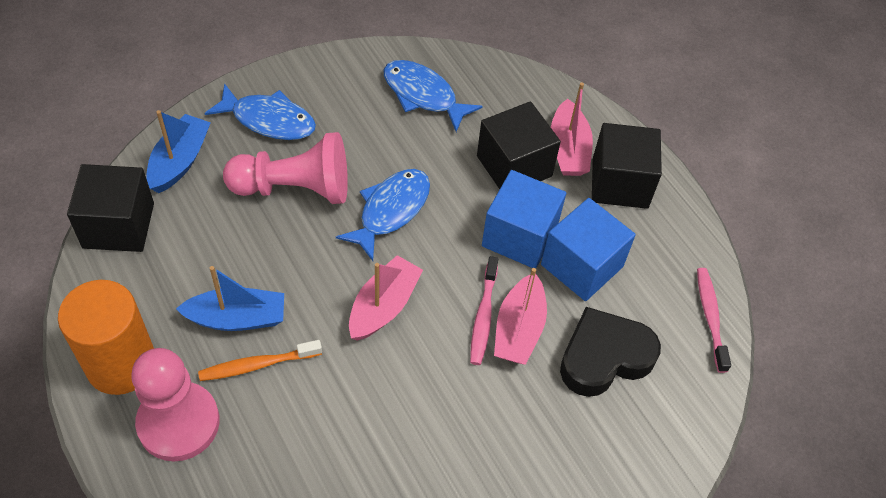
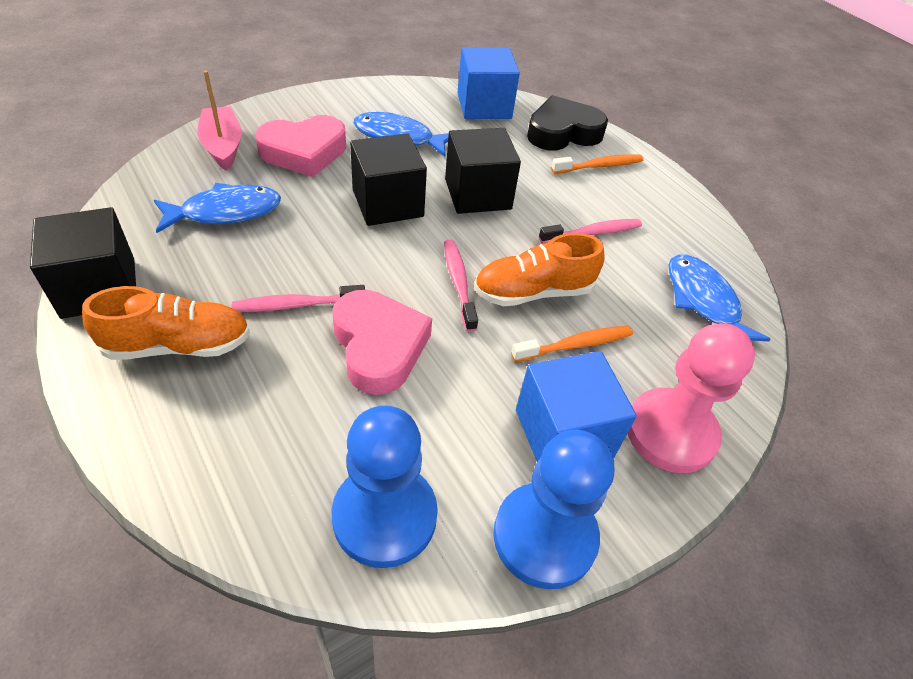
blue boat: 2 -> 0
blue pawn: 0 -> 2
orange cylinder: 1 -> 0
orange shoe: 0 -> 2
orange toothbrush: 1 -> 2
pink boat: 3 -> 1
pink heart: 0 -> 2
pink pawn: 2 -> 1
pink toothbrush: 2 -> 3

